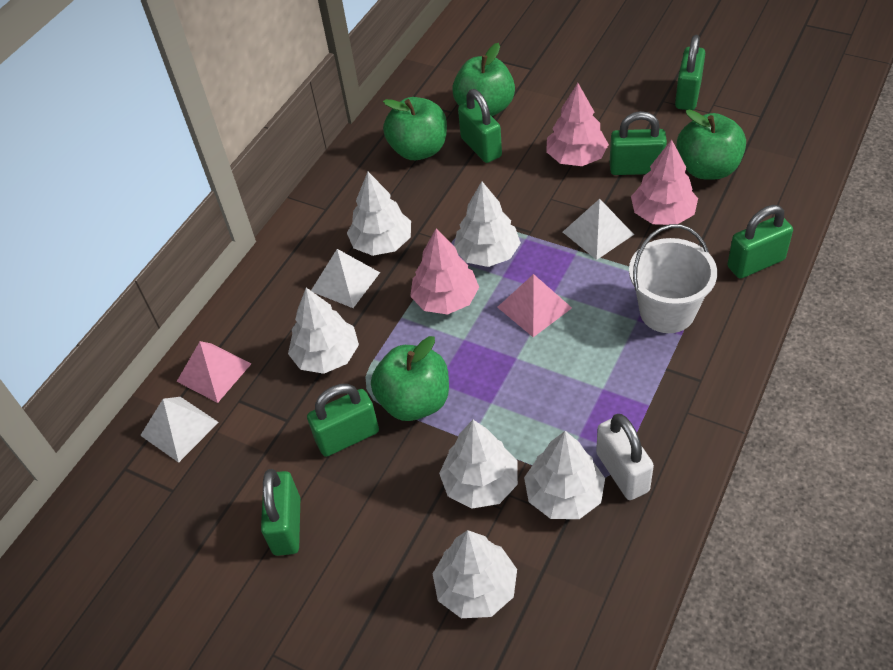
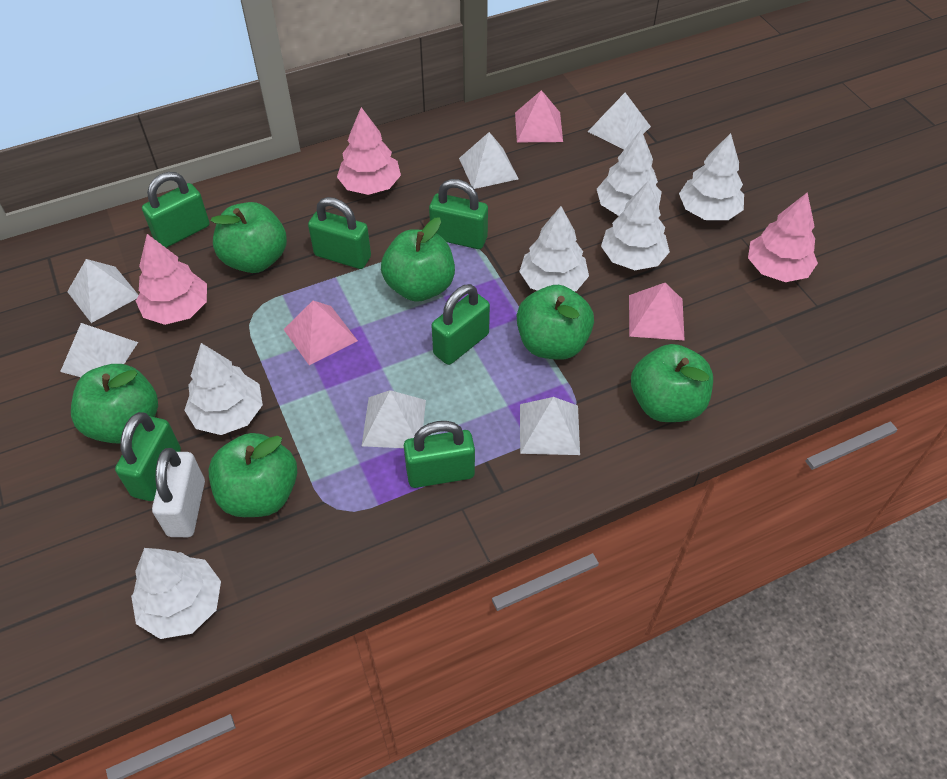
green apple: 4 -> 6
pink pyramid: 2 -> 3
white bucket: 1 -> 0
white pyramid: 3 -> 6

